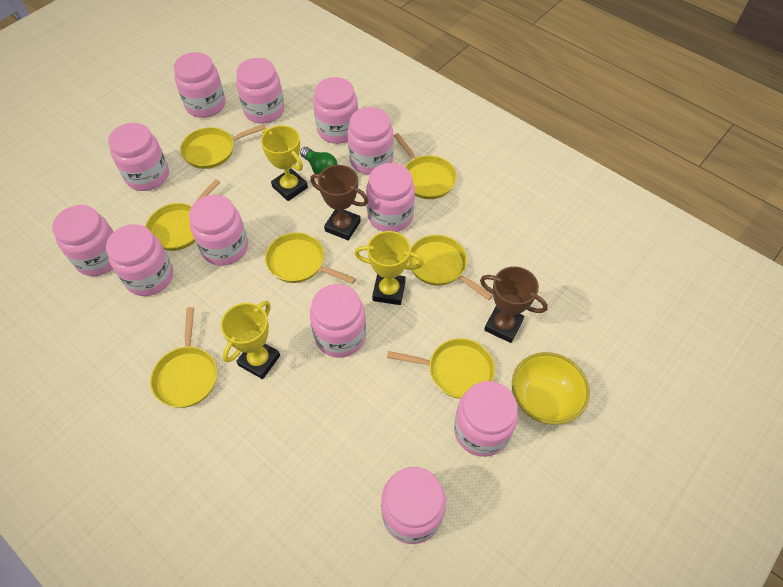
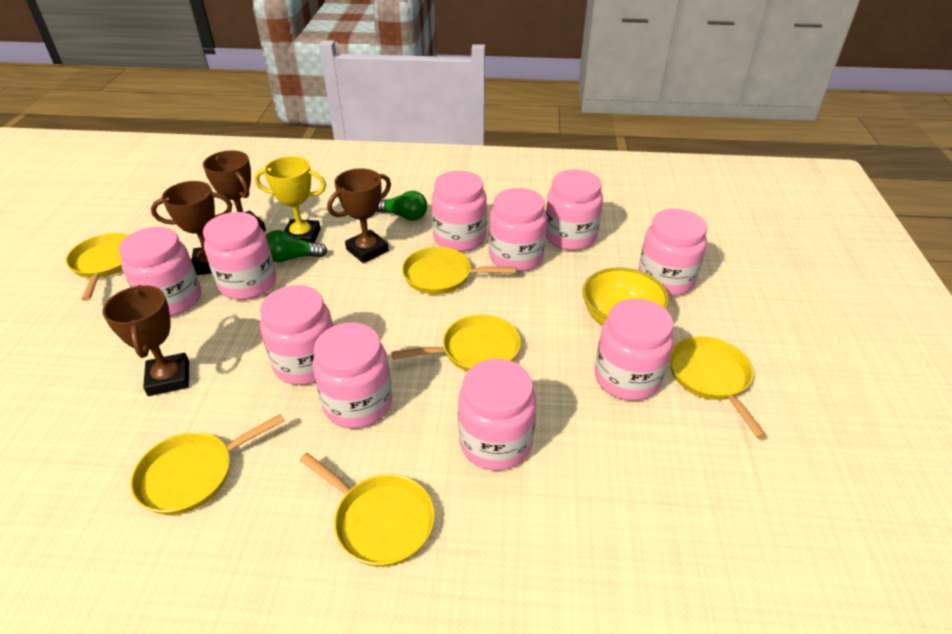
brown trophy: 2 -> 4
green light bulb: 1 -> 2
pink jar: 12 -> 10
yellow pan: 7 -> 6
yellow trophy: 3 -> 1

